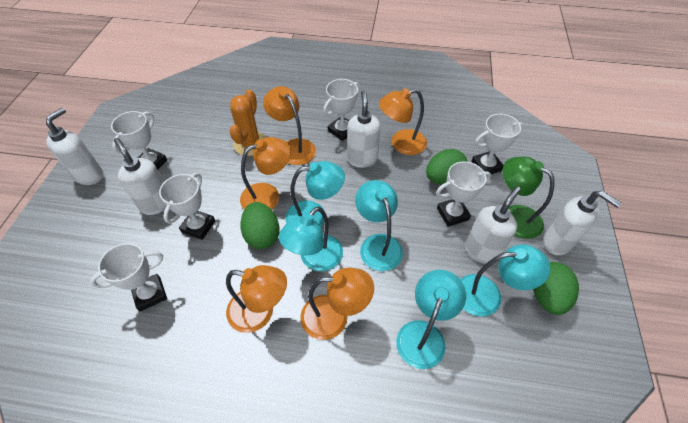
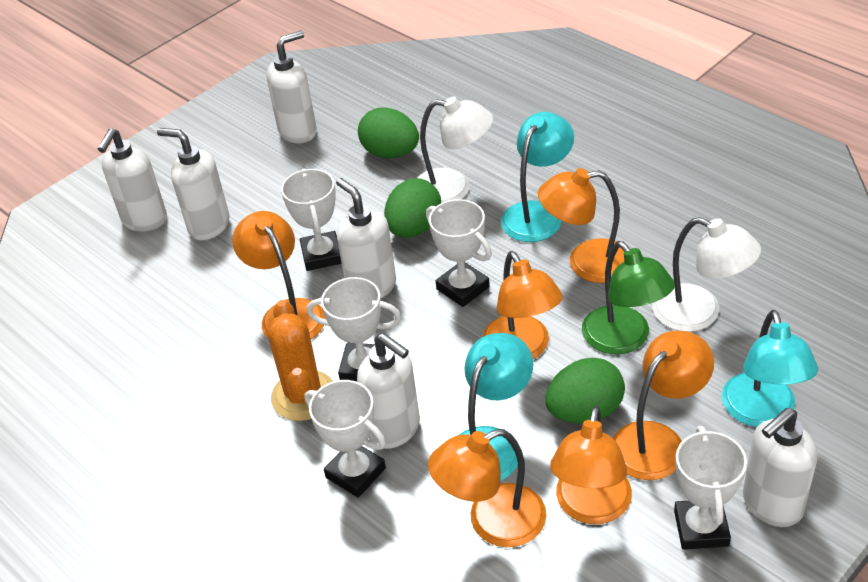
orange lamp: 5 -> 6
turquoise lamp: 5 -> 3
white lamp: 0 -> 2
white soap dispenser: 5 -> 6
white trophy: 6 -> 5

